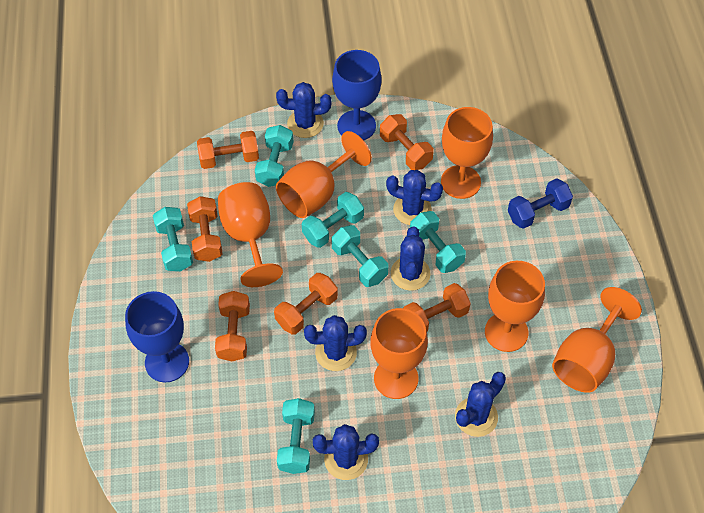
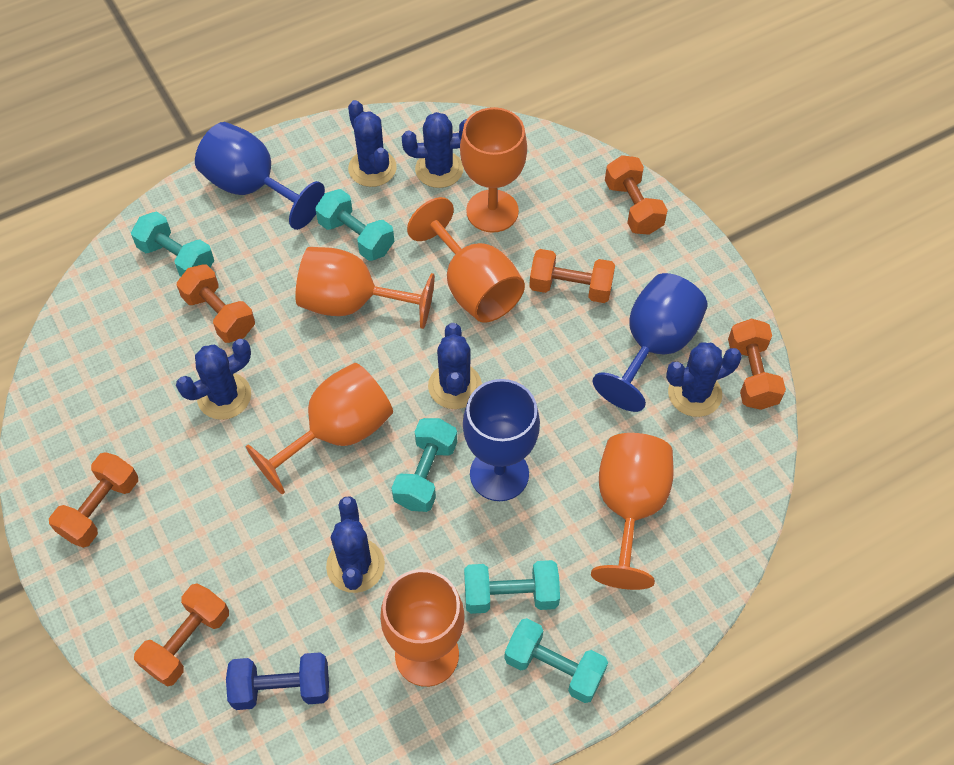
blue goblet: 2 -> 3
turquoise dumbbell: 6 -> 5

